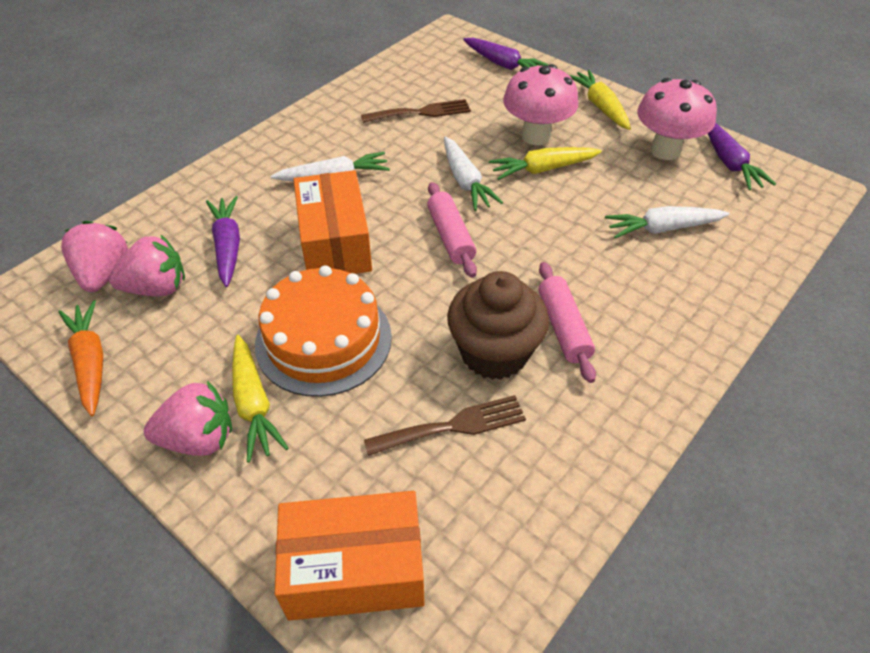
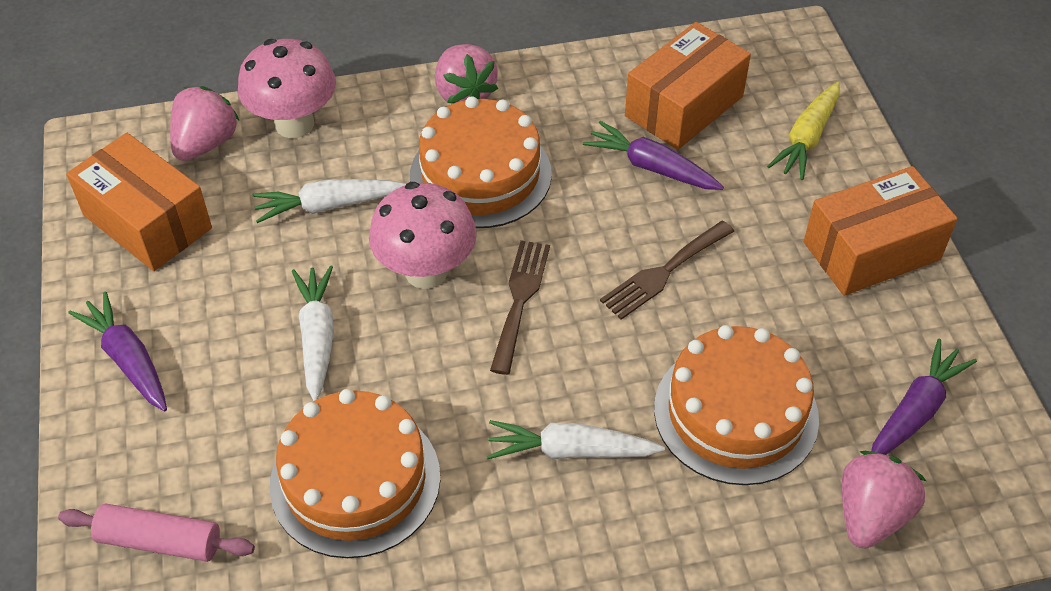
brown cupcake: 1 -> 0
orange box: 2 -> 3
orange cake: 1 -> 3
orange carrot: 1 -> 0
pink rolling pin: 2 -> 1
yellow carrot: 3 -> 1

